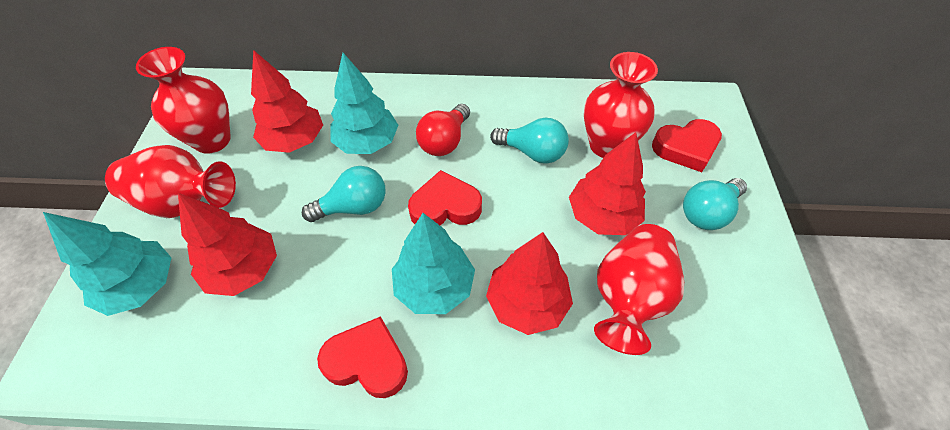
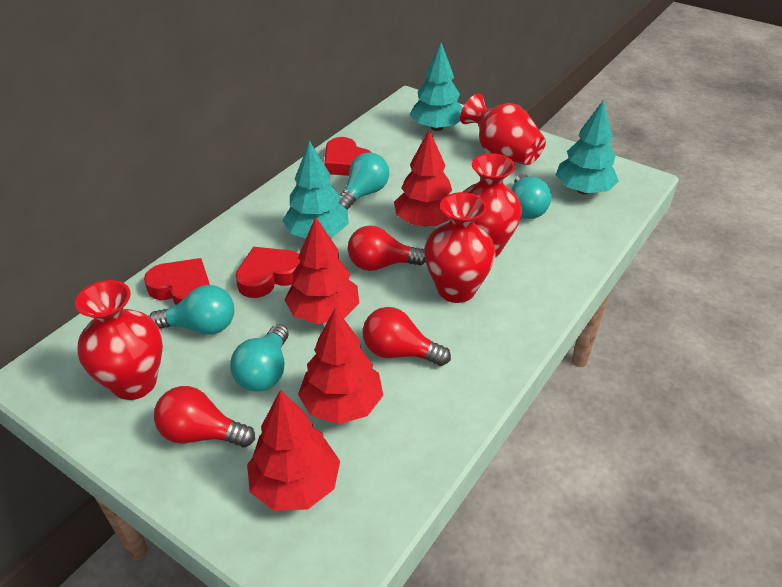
red light bulb: 1 -> 3
turquoise light bulb: 3 -> 4

